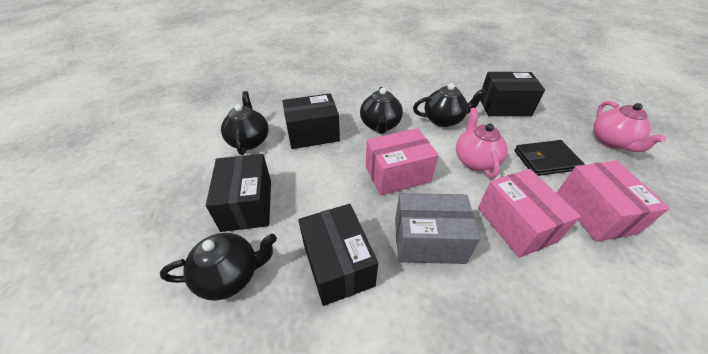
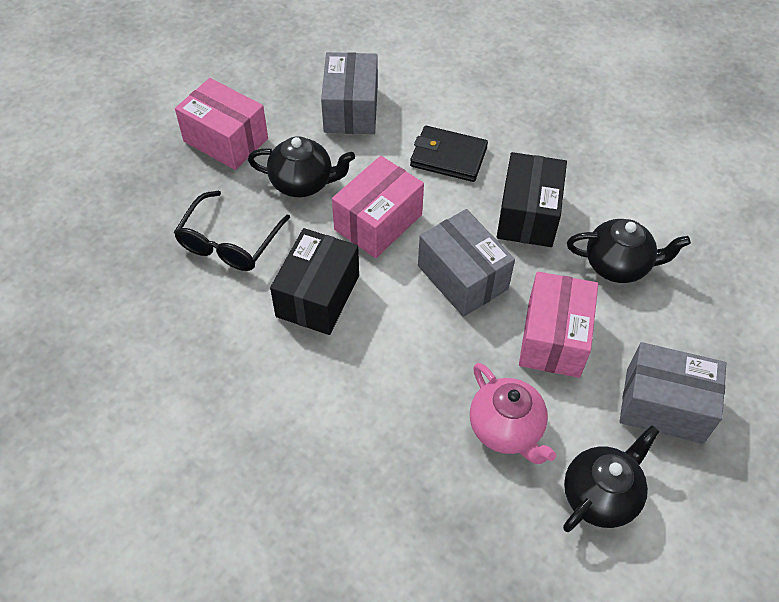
black box: 4 -> 2
black glasses: 0 -> 1
black teapot: 4 -> 3
grey box: 1 -> 3
pink teapot: 2 -> 1

